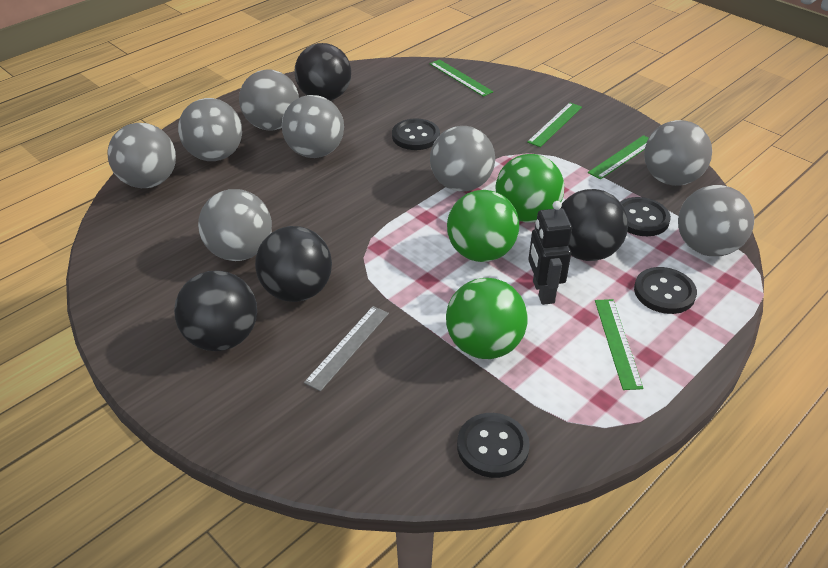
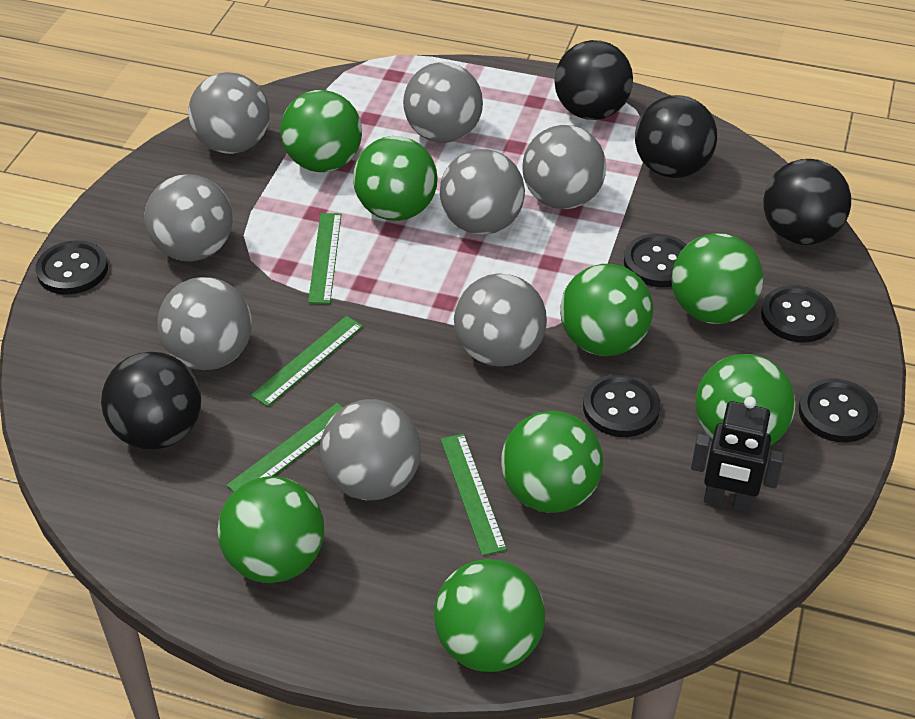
black button: 4 -> 5
green ball: 3 -> 8
grey ruler: 1 -> 0

